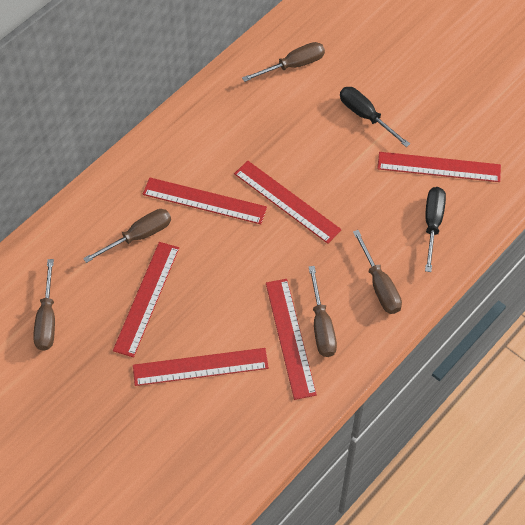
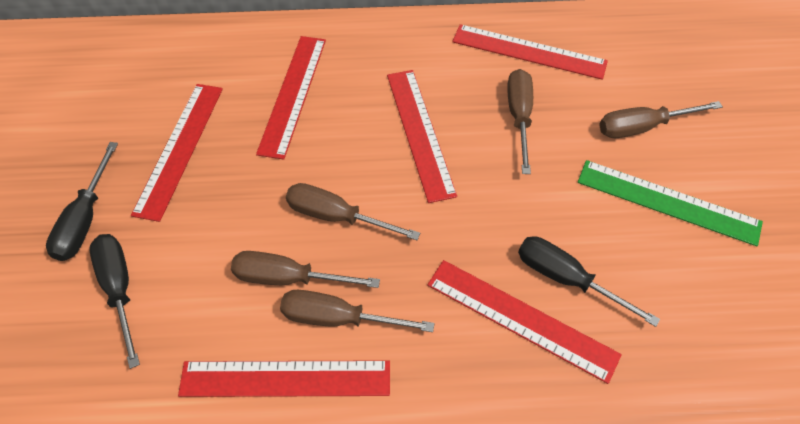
black screwdriver: 2 -> 3
green ruler: 0 -> 1

